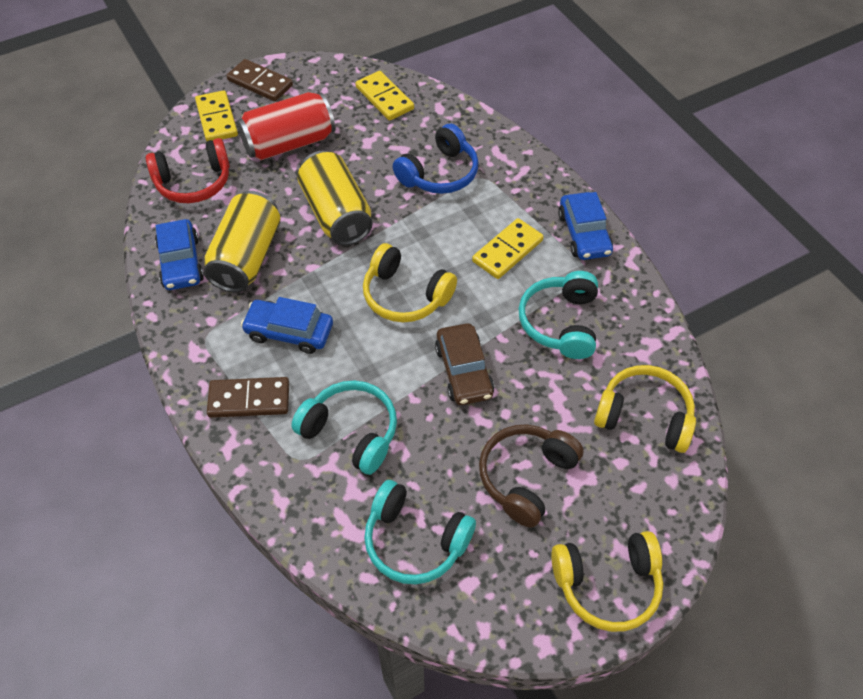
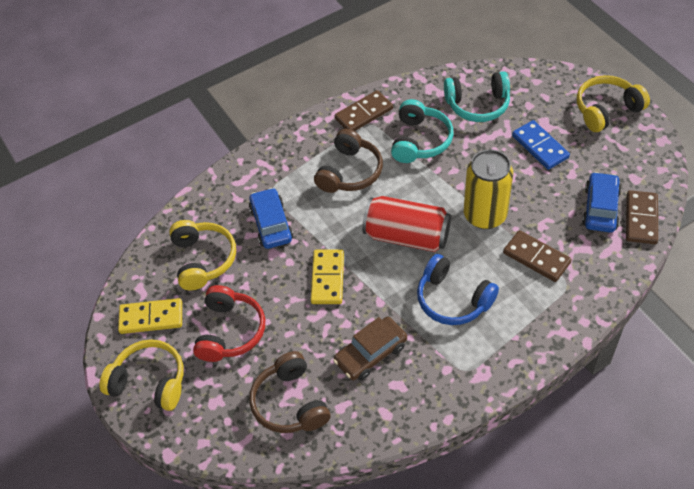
blue car: 3 -> 2
blue domino: 0 -> 1
brown domino: 2 -> 3
brown headphones: 1 -> 2
turquoise headphones: 3 -> 2
yellow can: 2 -> 1
yellow domino: 3 -> 2

